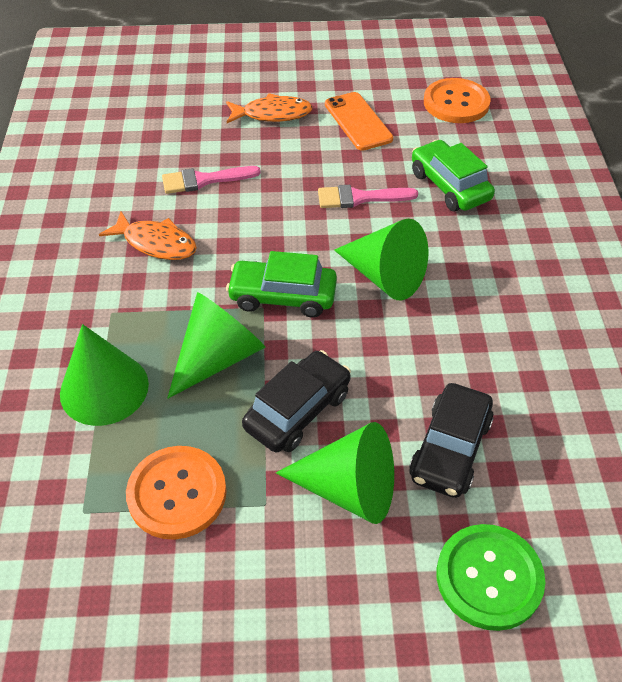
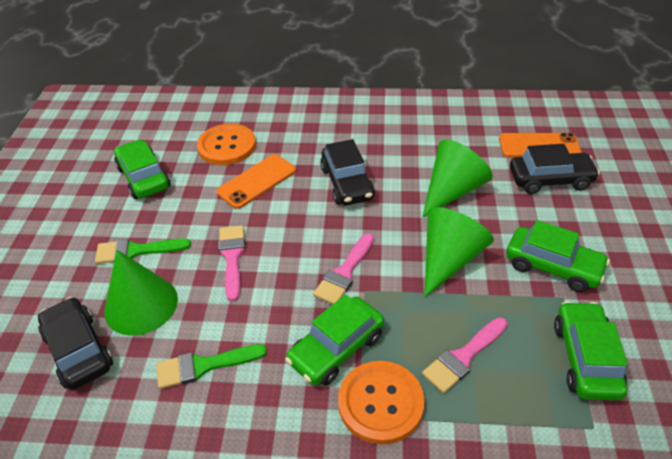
black car: 2 -> 3
green brush: 0 -> 2
green button: 1 -> 0
green car: 2 -> 4
green cone: 4 -> 3
orange fish: 2 -> 0
orange phone: 1 -> 2
pink brush: 2 -> 3

